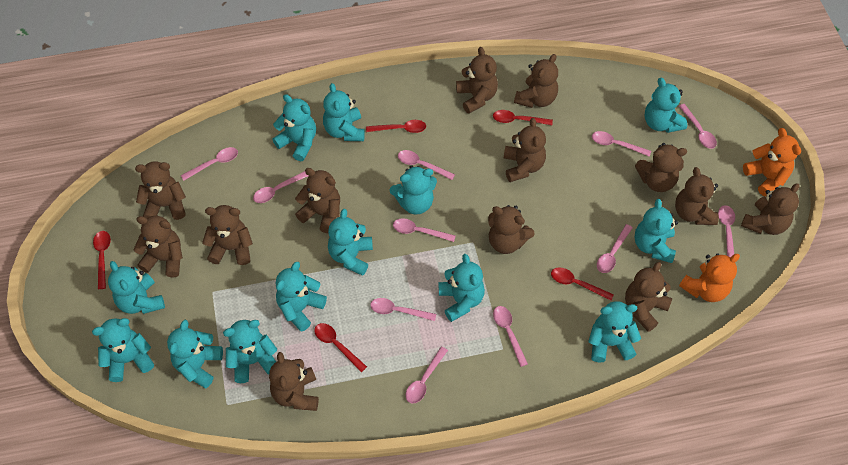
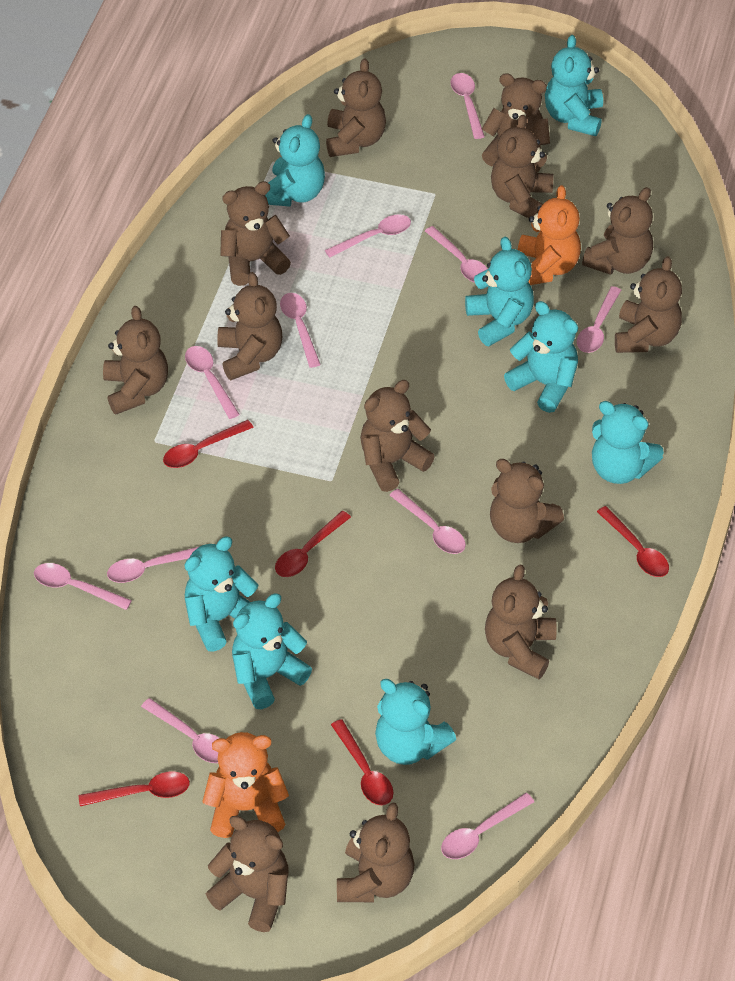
turquoise teddy bear: 13 -> 8

